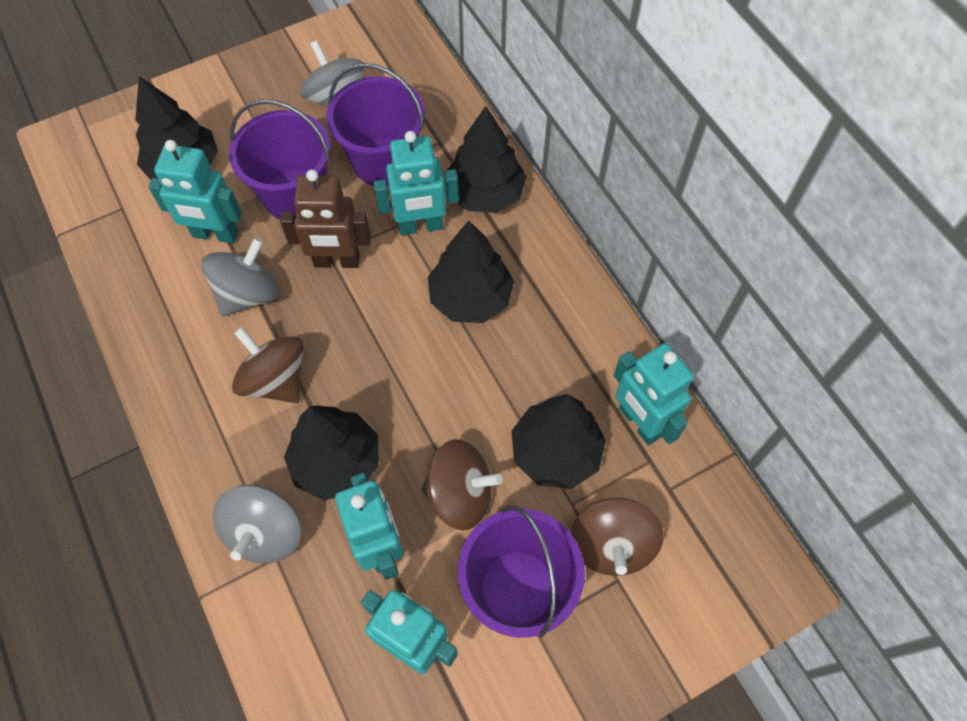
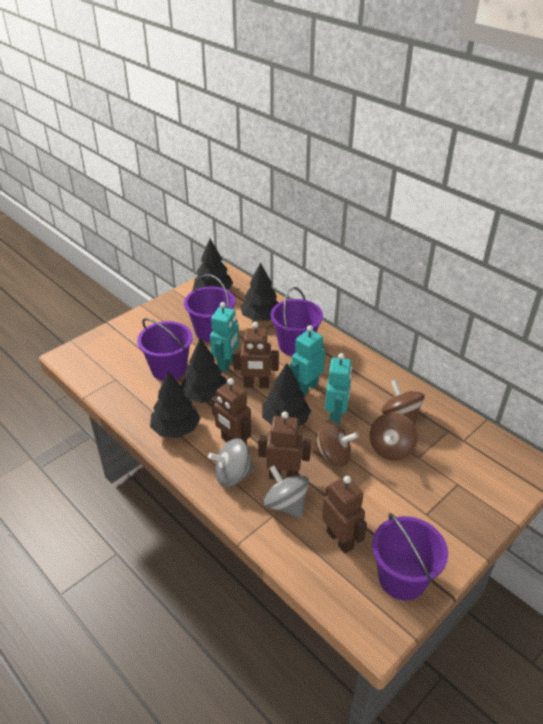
brown robot: 1 -> 4
grey spinning top: 3 -> 2
purple bucket: 3 -> 4
turquoise robot: 5 -> 3

